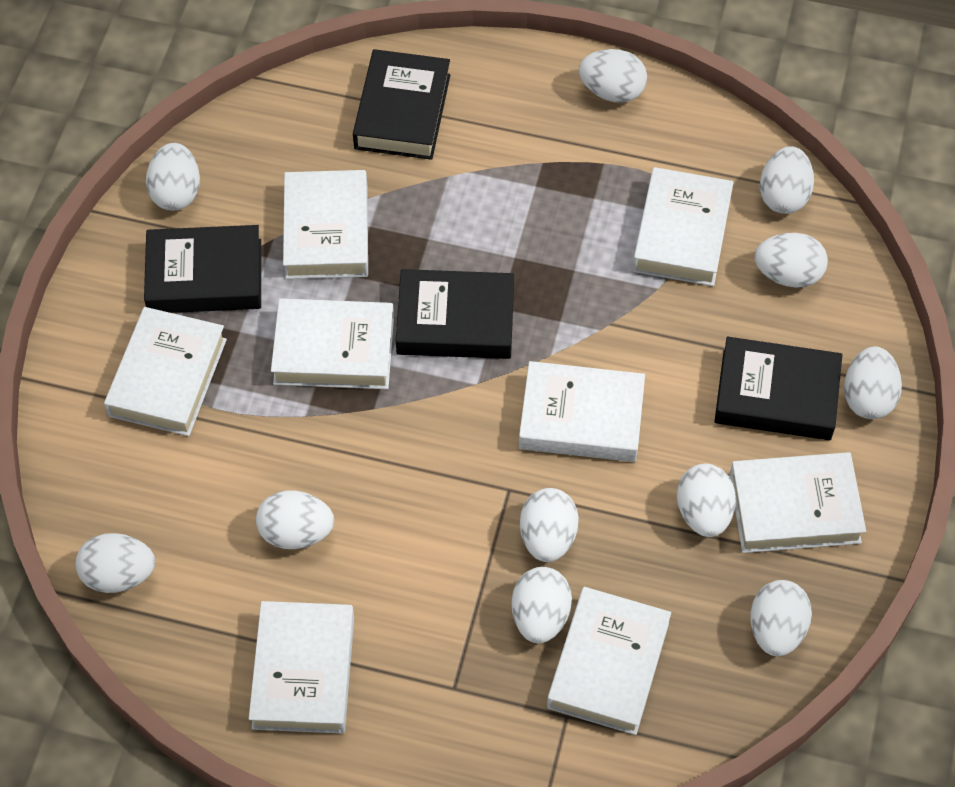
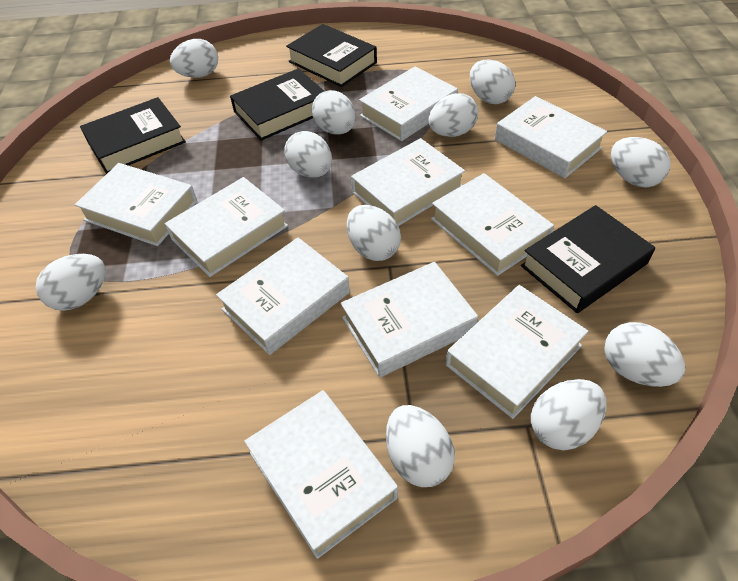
white book: 8 -> 10

